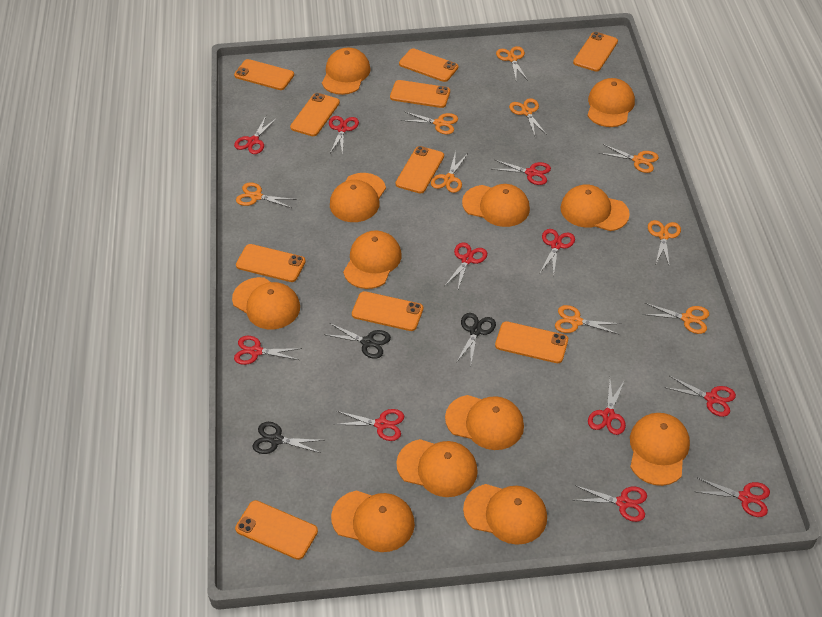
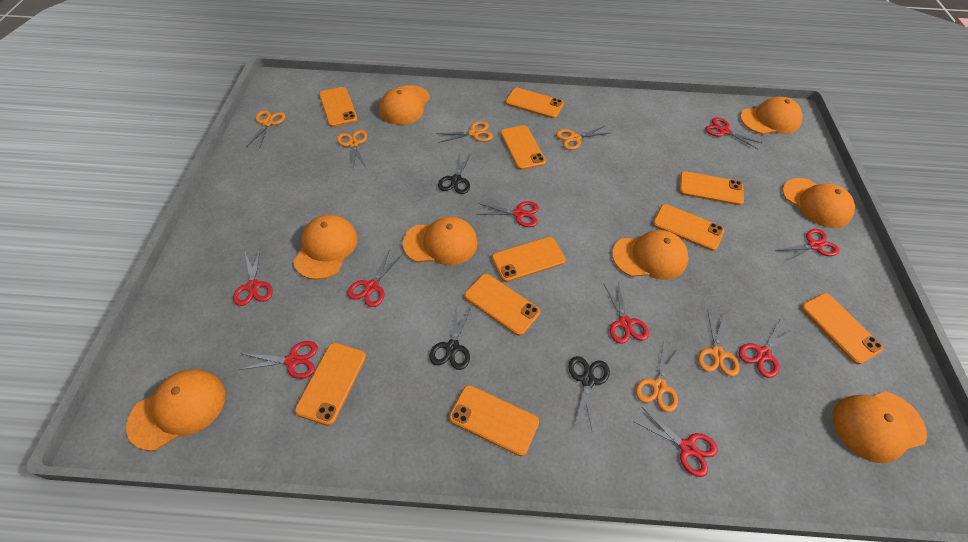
orange cap: 12 -> 8
orange scissors: 9 -> 6
red scissors: 11 -> 9

